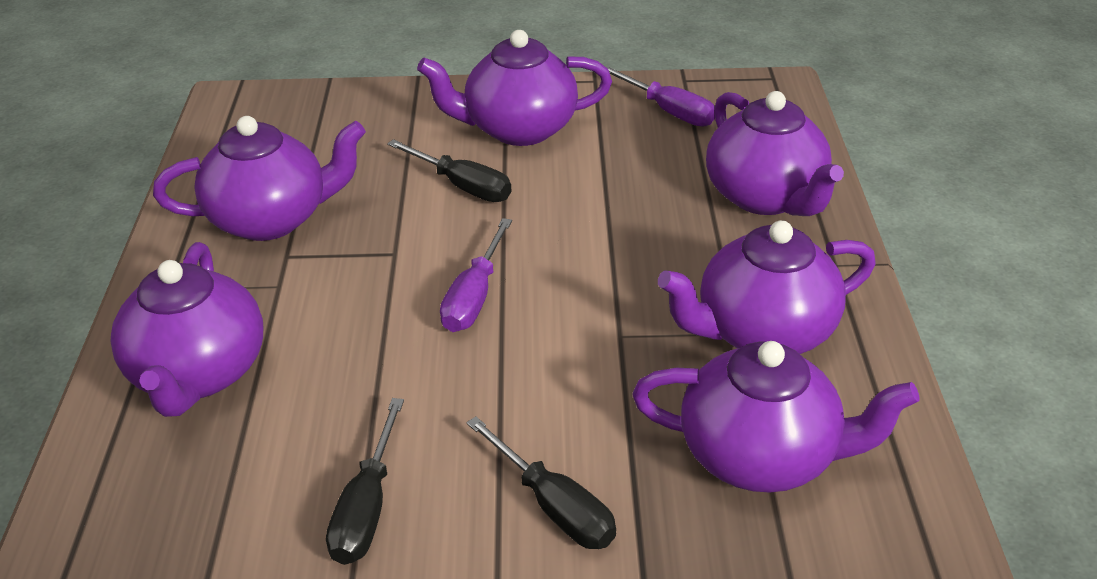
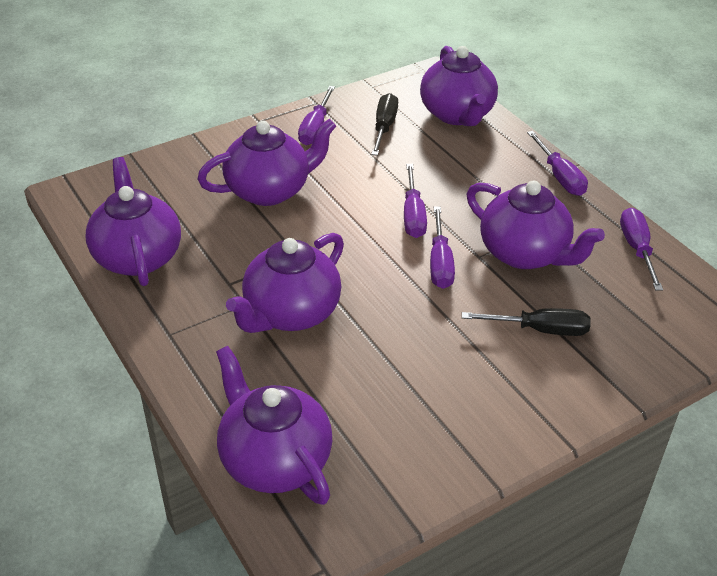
black screwdriver: 3 -> 2
purple screwdriver: 2 -> 5

